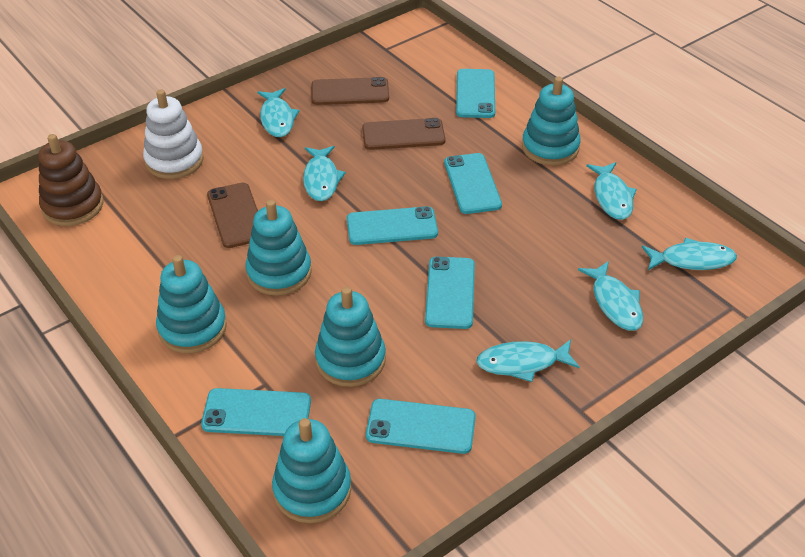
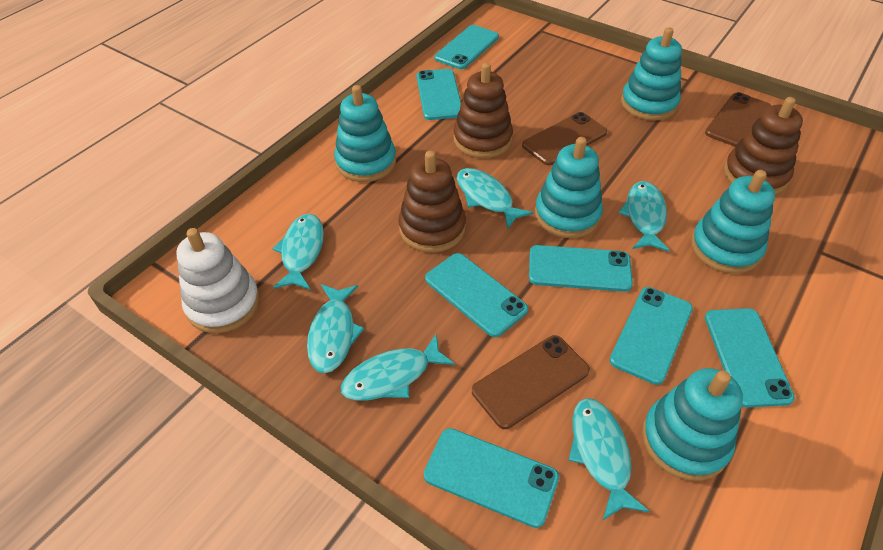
brown stacking toy: 1 -> 3
turquoise phone: 6 -> 7

